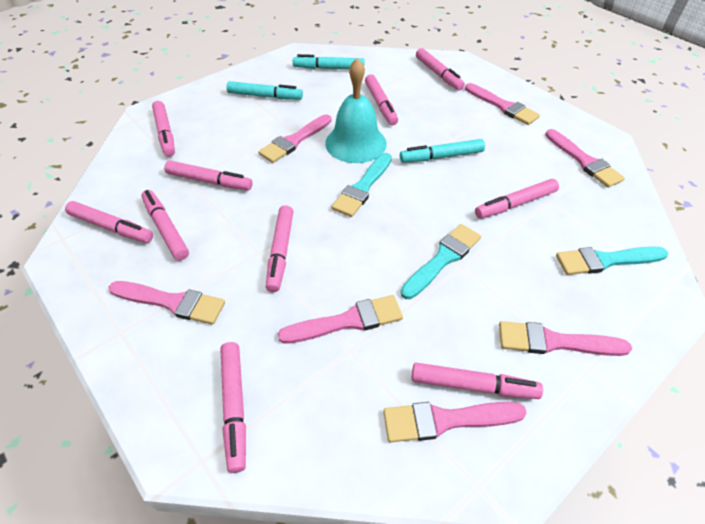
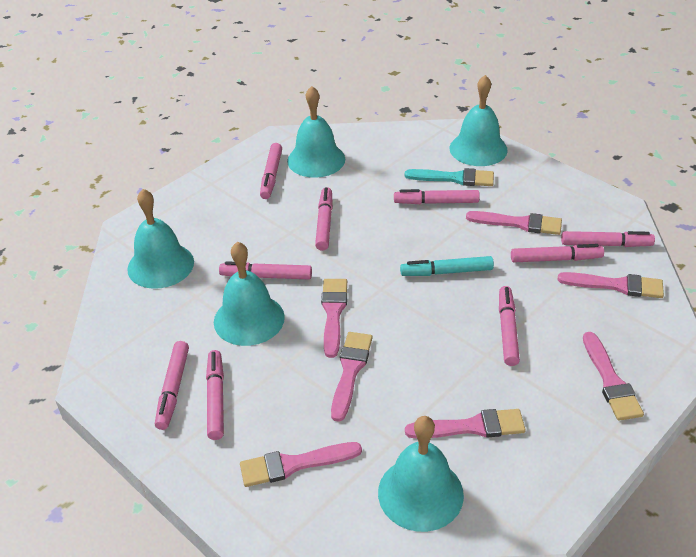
pink marker: 10 -> 9
turquoise bell: 1 -> 5
turquoise brush: 3 -> 1
turquoise marker: 3 -> 1

